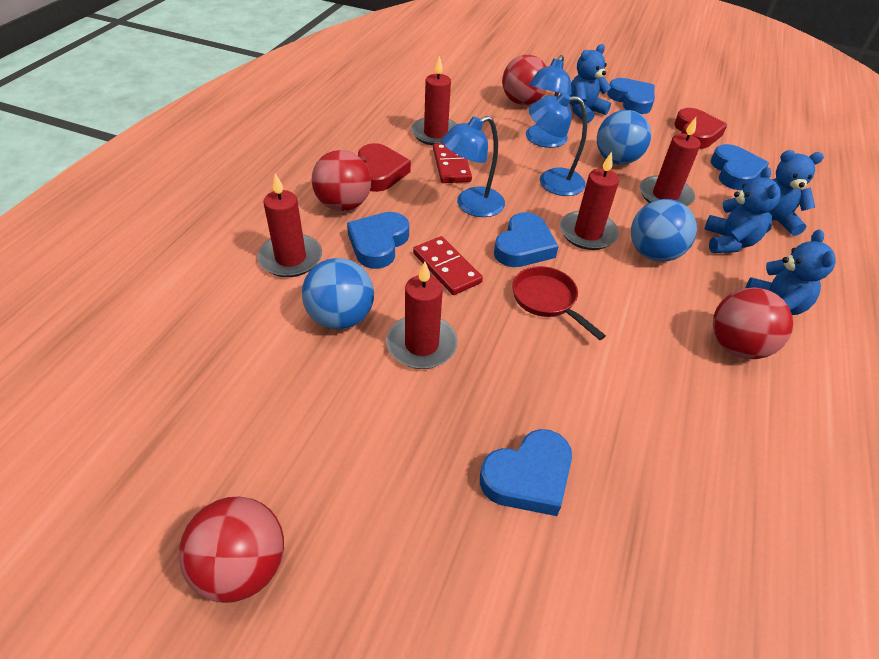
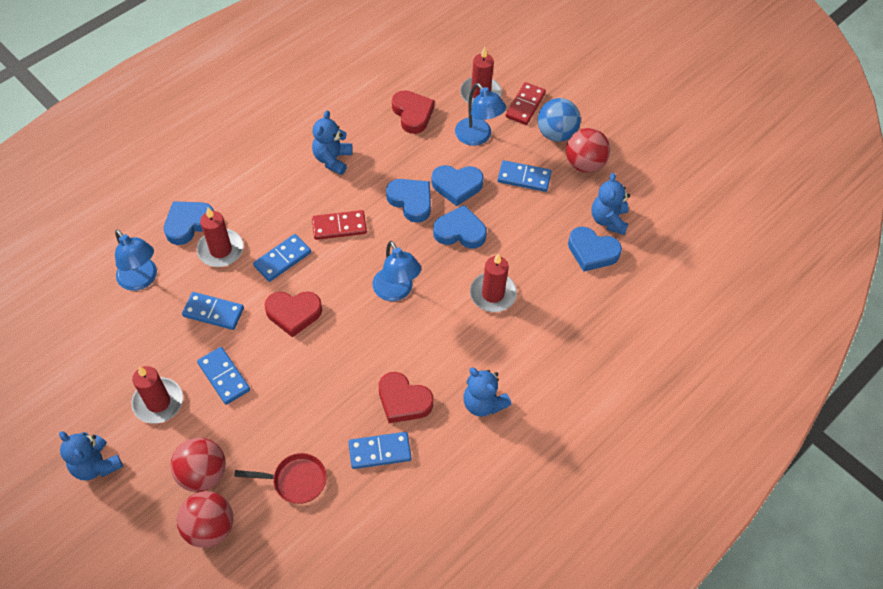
blue ball: 3 -> 1
blue domino: 0 -> 5
red ball: 4 -> 3
red candle: 5 -> 4
red heart: 2 -> 3

